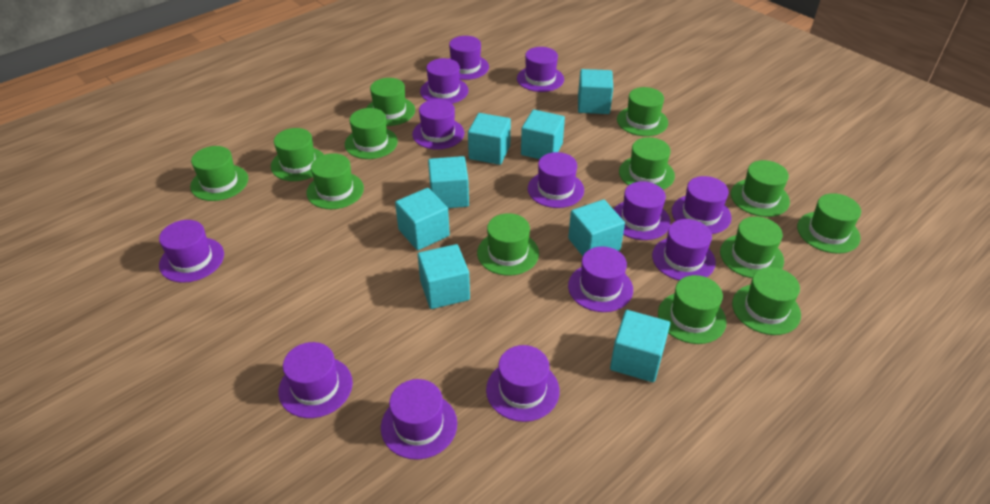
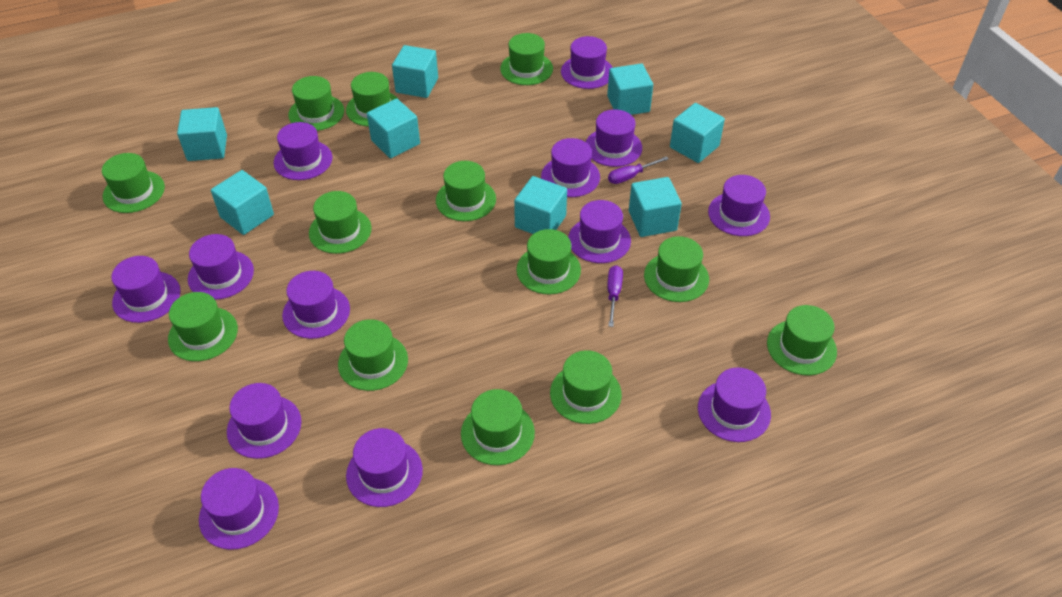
purple screwdriver: 0 -> 2

